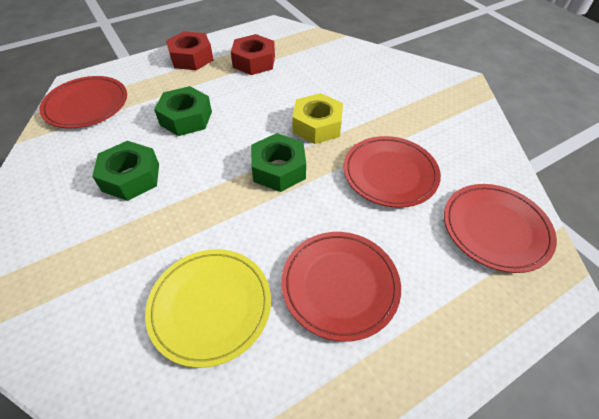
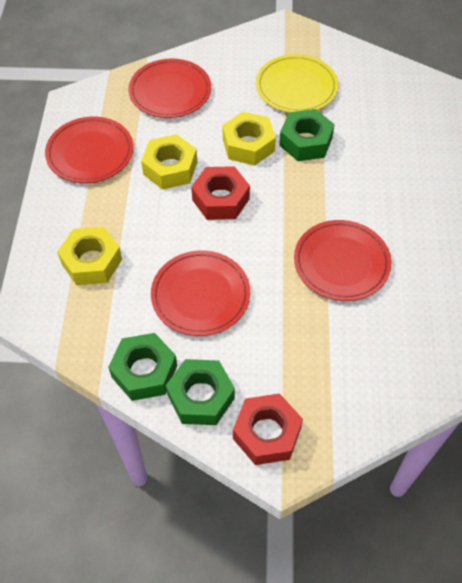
yellow nut: 1 -> 3

